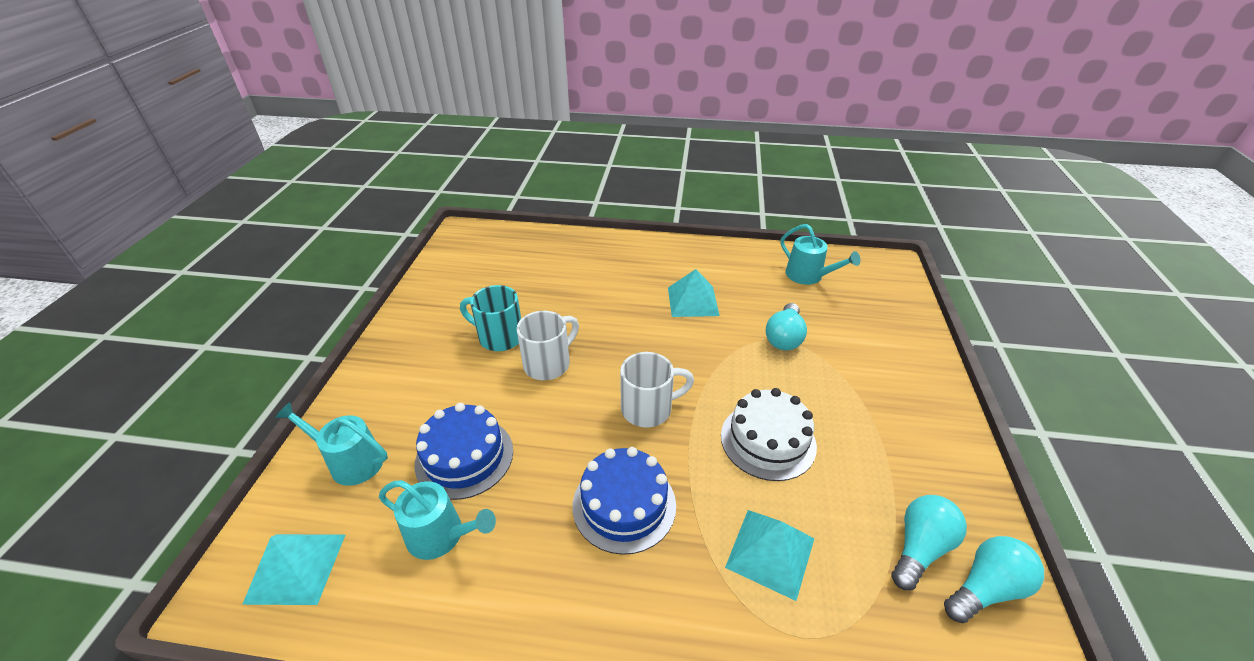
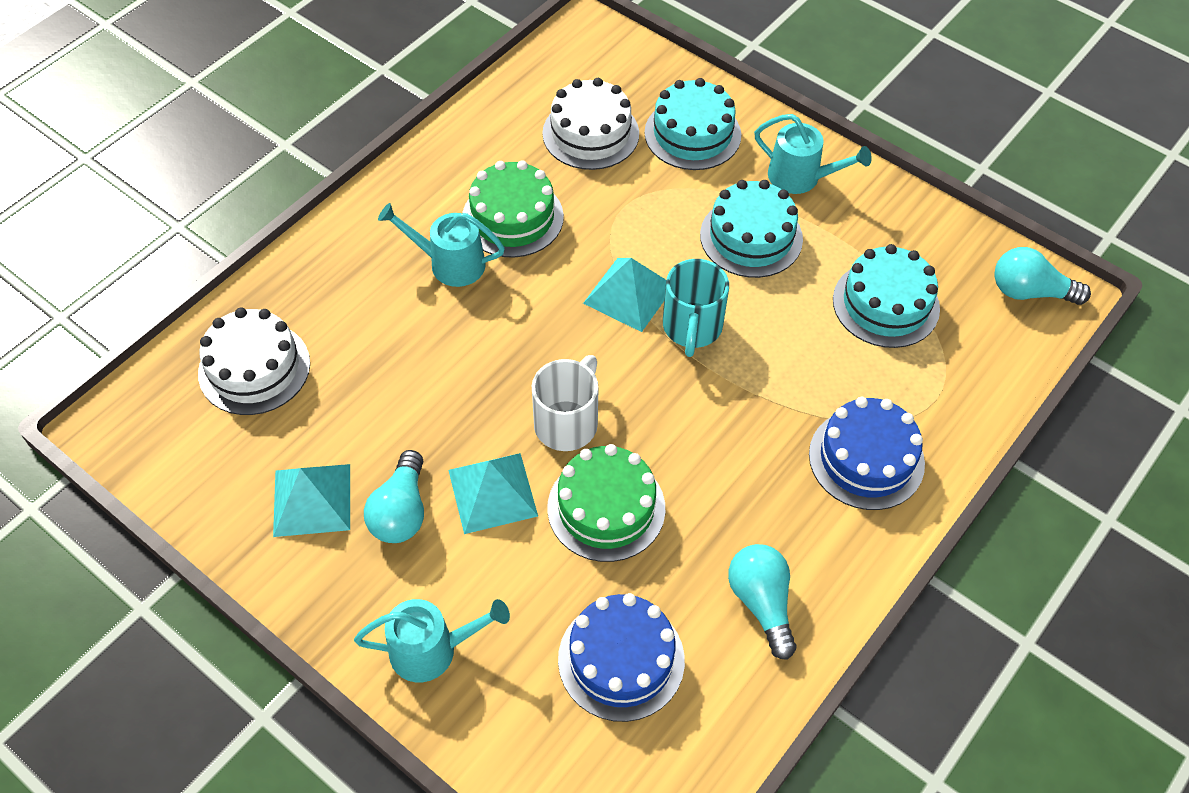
green cake: 0 -> 2
turquoise cake: 0 -> 3
white cake: 1 -> 2
white mug: 2 -> 1

